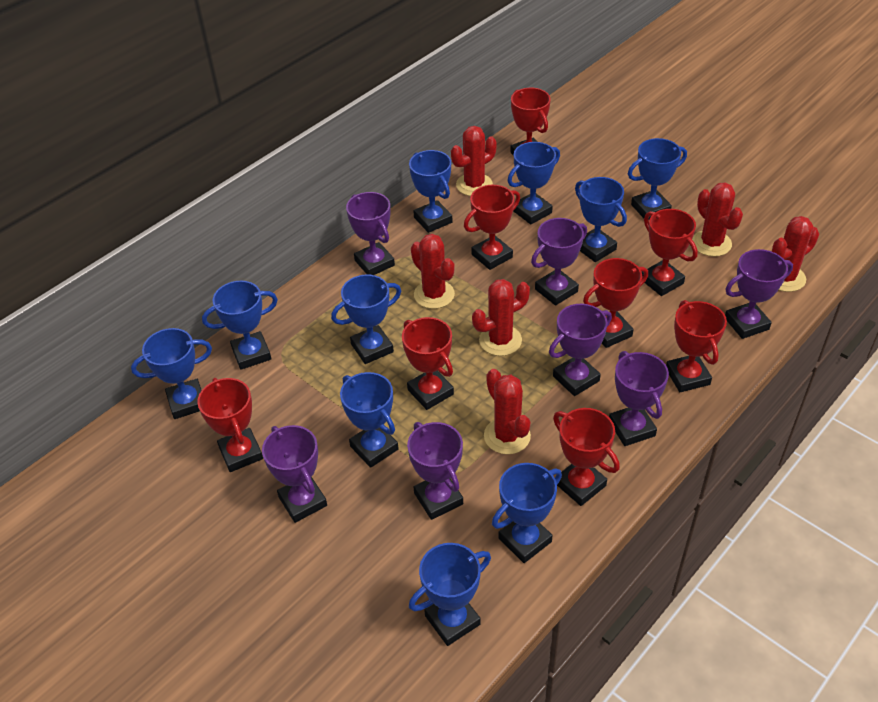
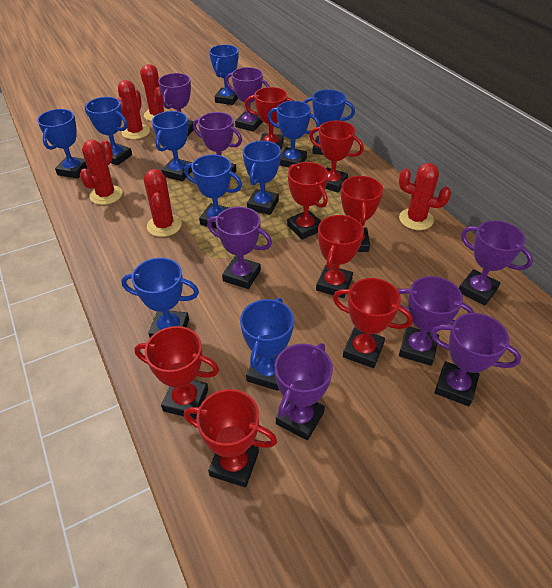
purple trophy: 7 -> 8
red cactus: 6 -> 5

